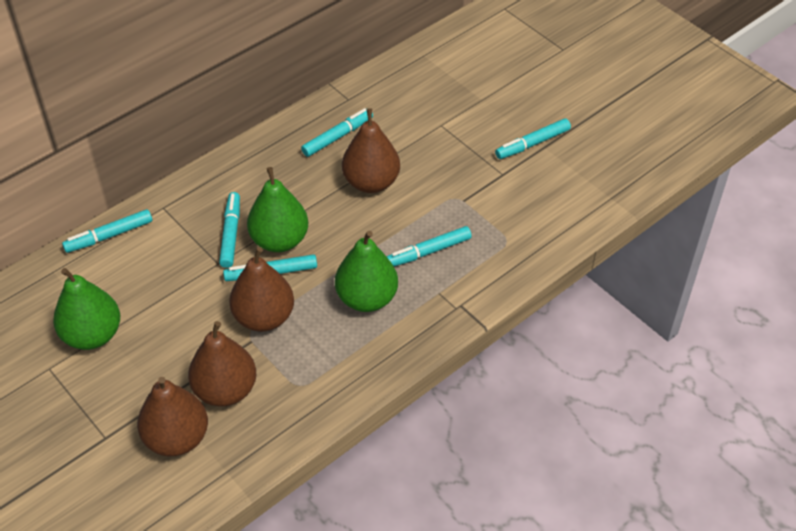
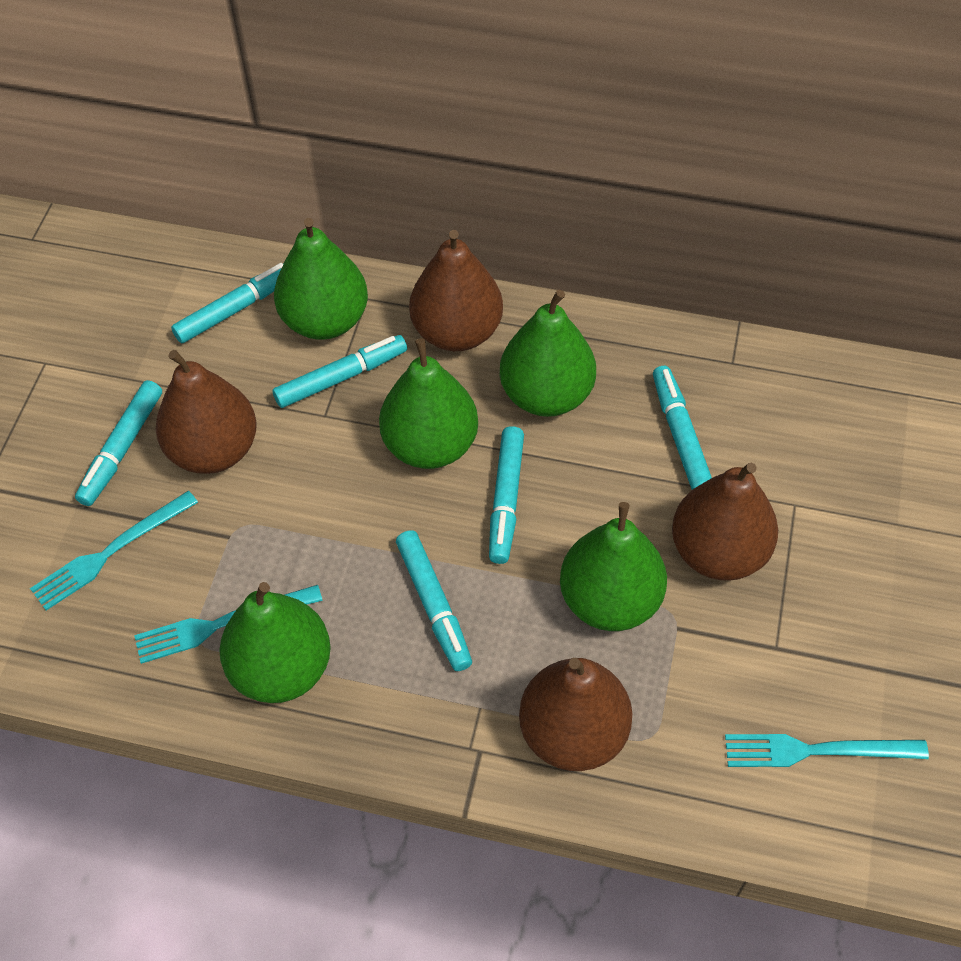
green pear: 3 -> 5
turquoise fork: 0 -> 3

